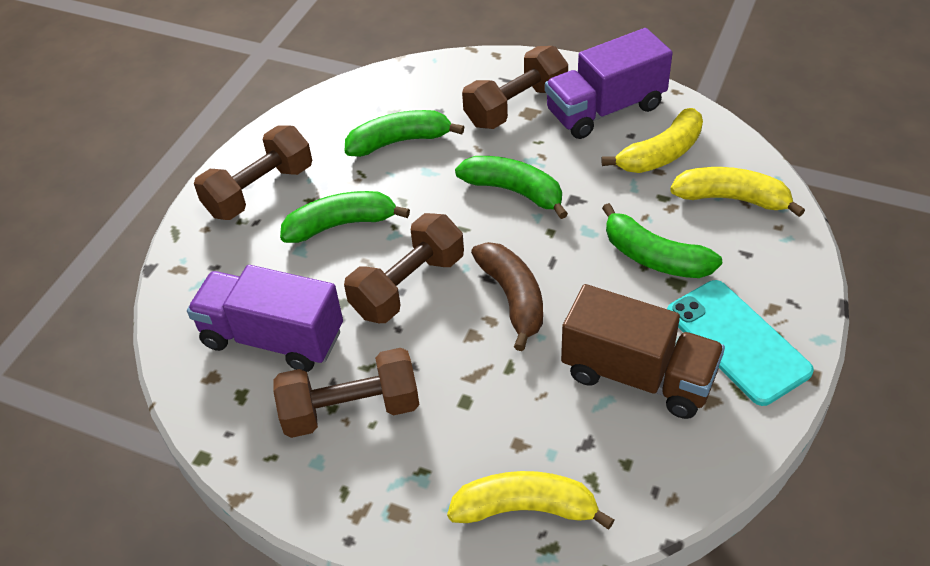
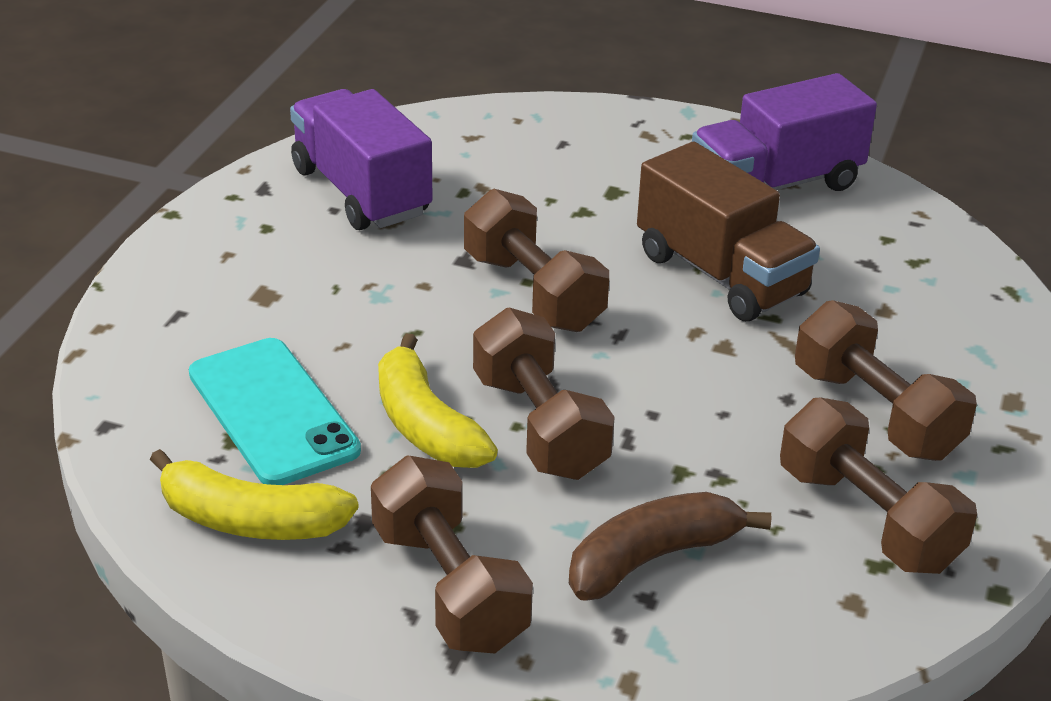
brown dumbbell: 4 -> 5
green banana: 4 -> 0
yellow banana: 3 -> 2

